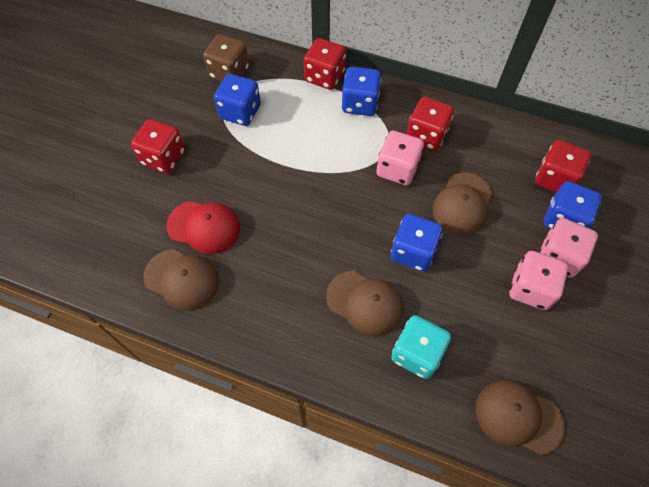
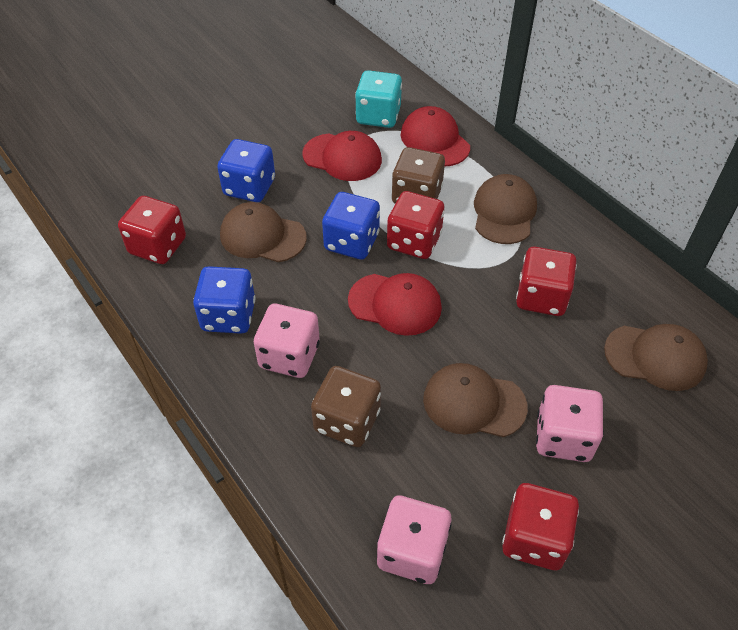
blue dice: 4 -> 3
brown dice: 1 -> 2
red cap: 1 -> 3

